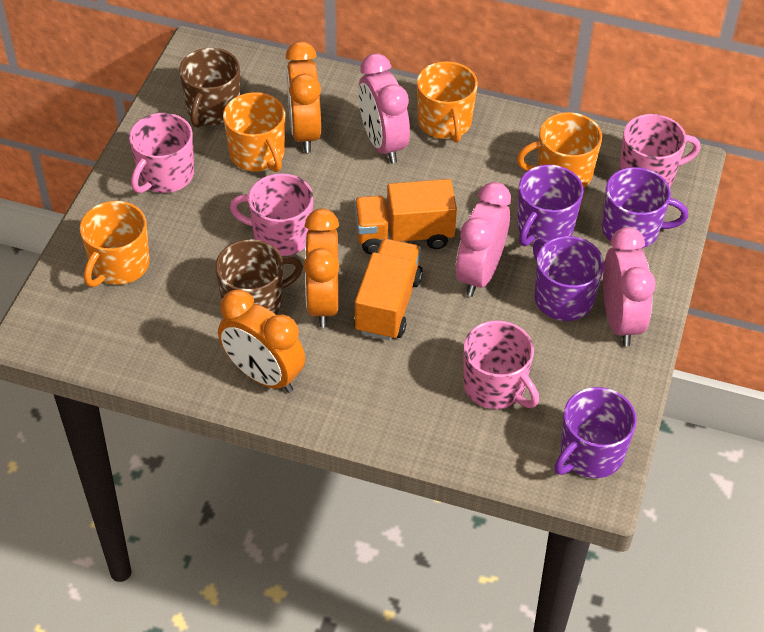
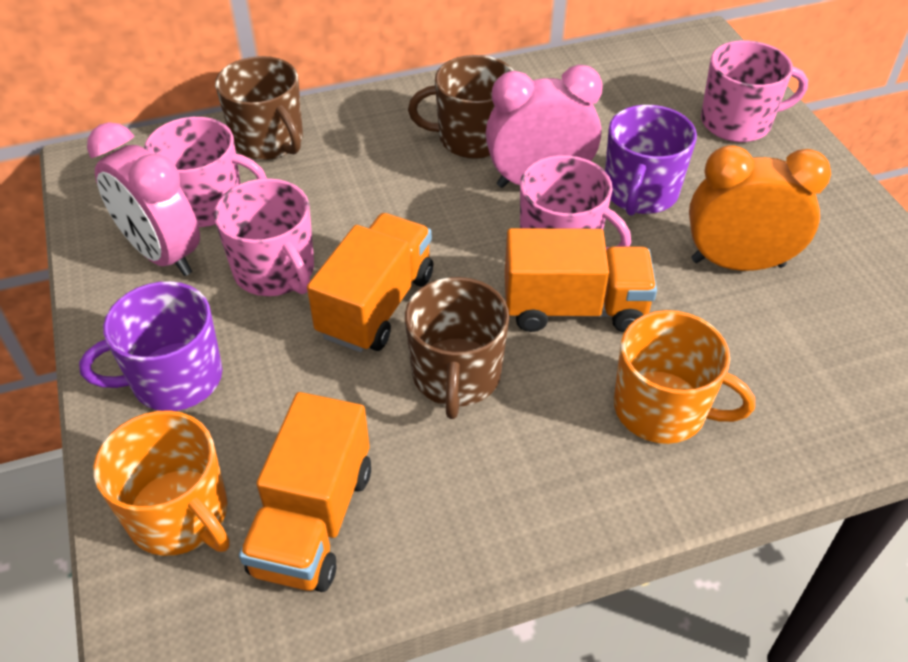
brown mug: 2 -> 3
orange clock: 3 -> 1
orange mug: 4 -> 2
orange truck: 2 -> 3
pink clock: 3 -> 2
purple mug: 4 -> 2

